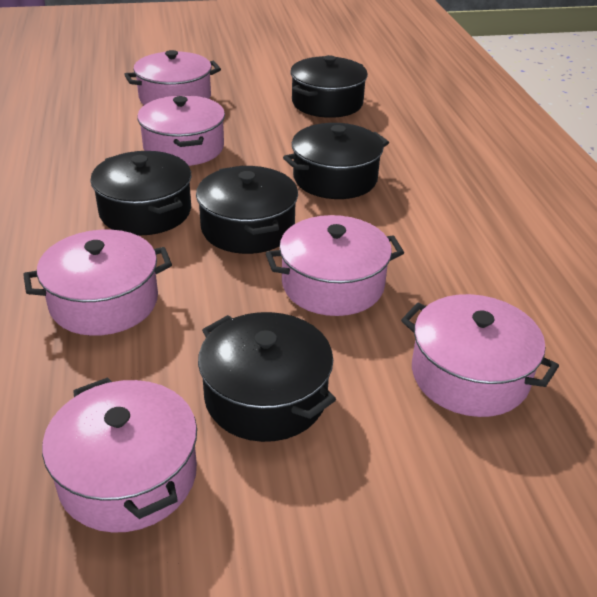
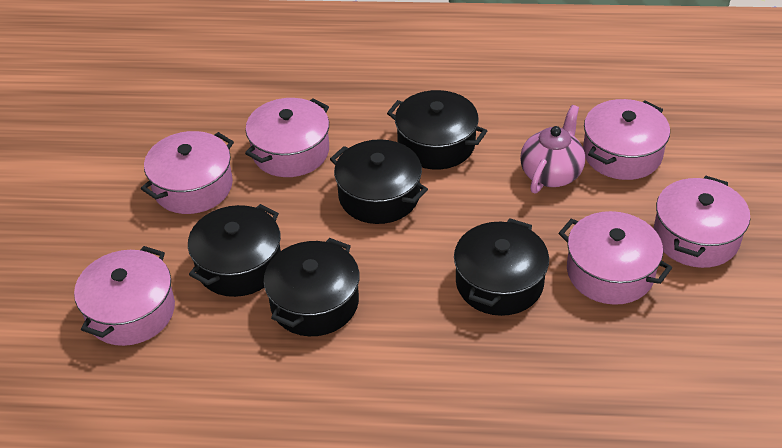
pink teapot: 0 -> 1

